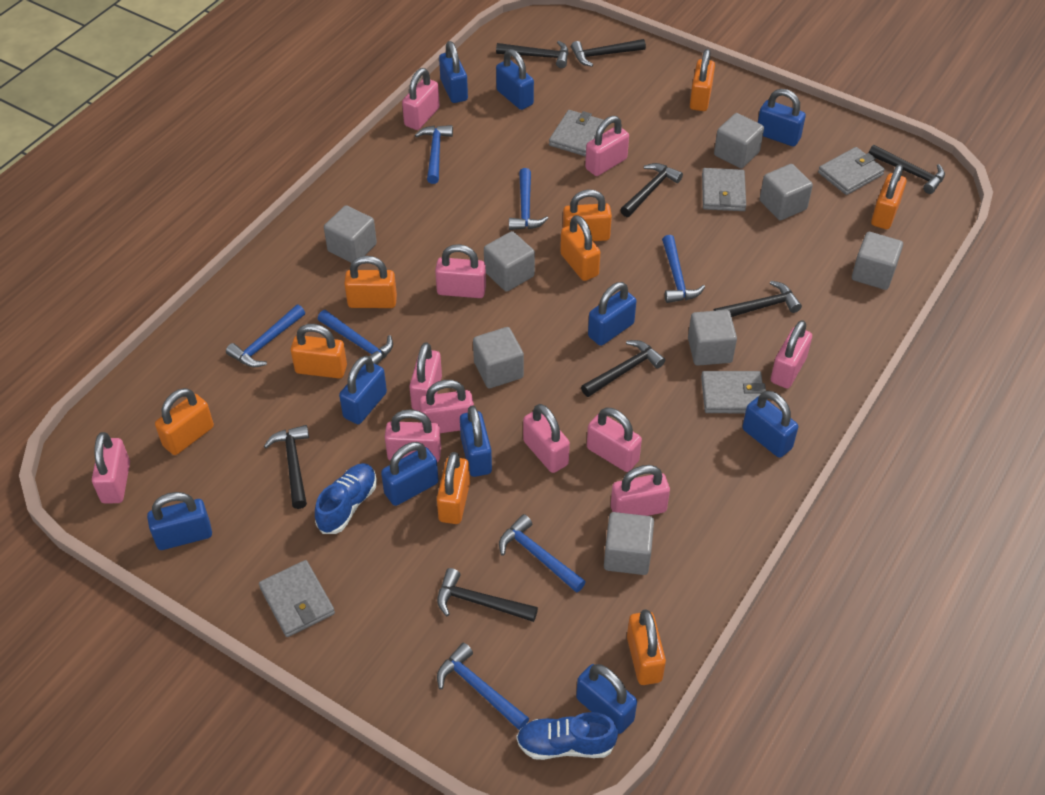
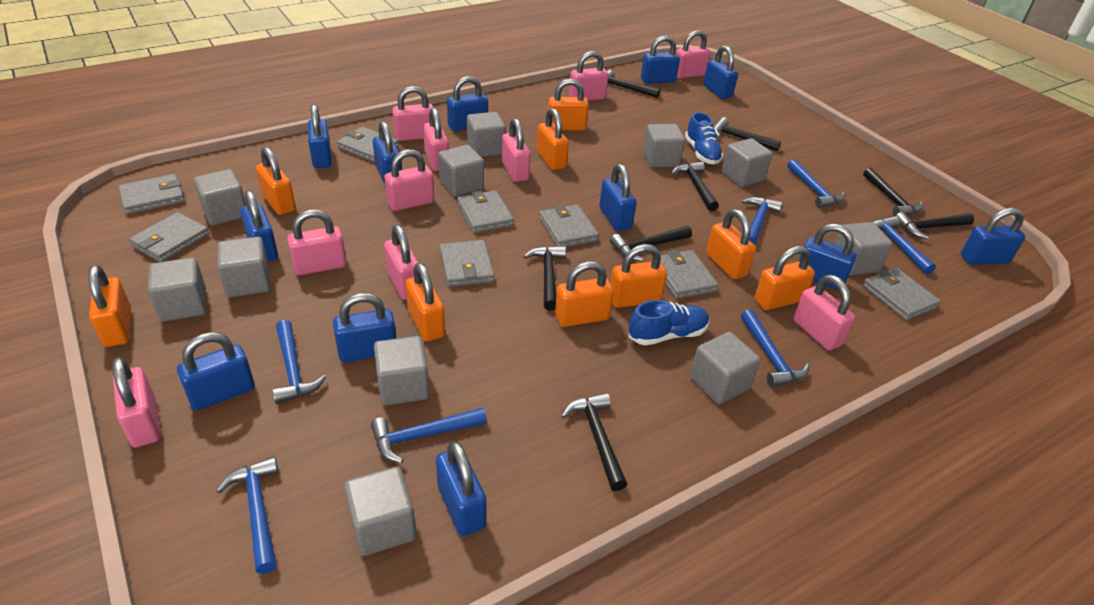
blue padlock: 10 -> 12
grey cube: 8 -> 11
grey wallet: 5 -> 8
pink padlock: 11 -> 10

